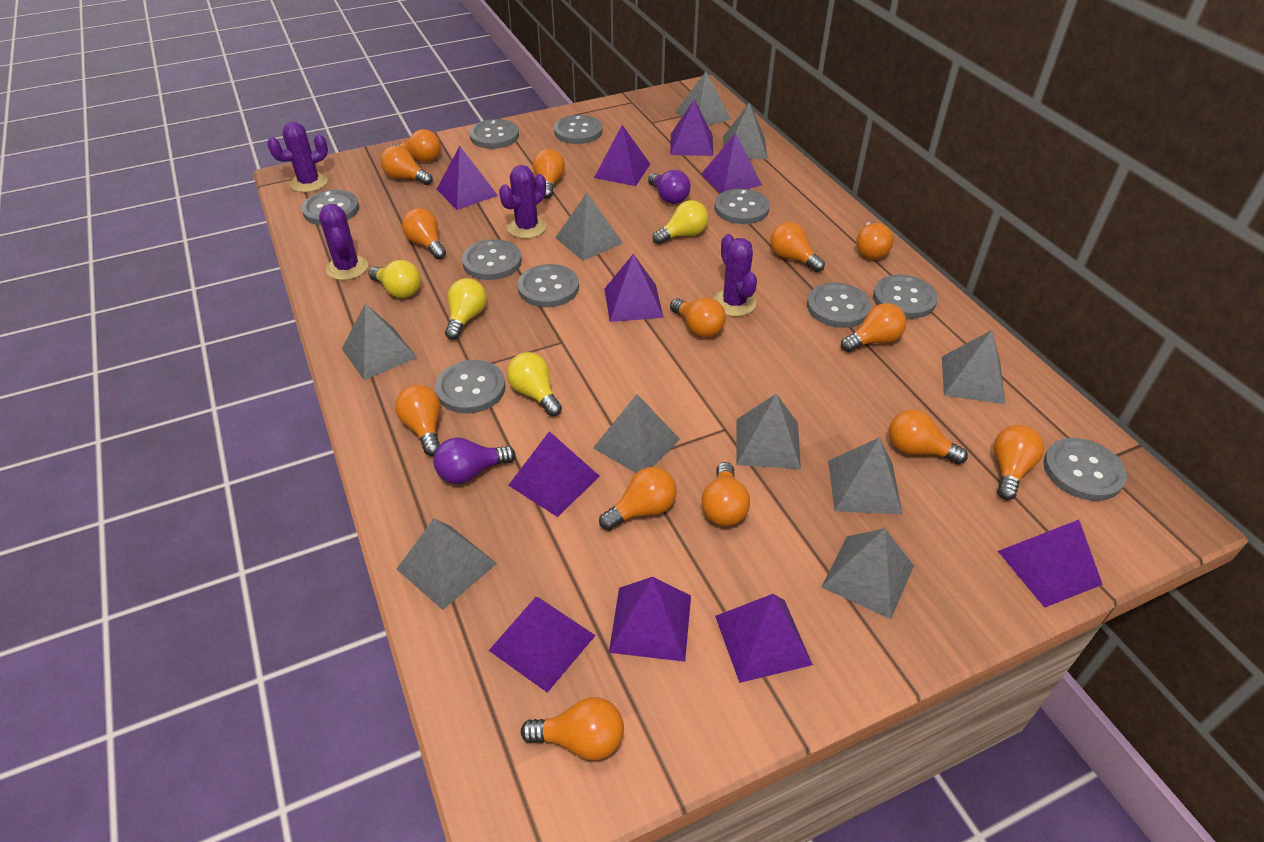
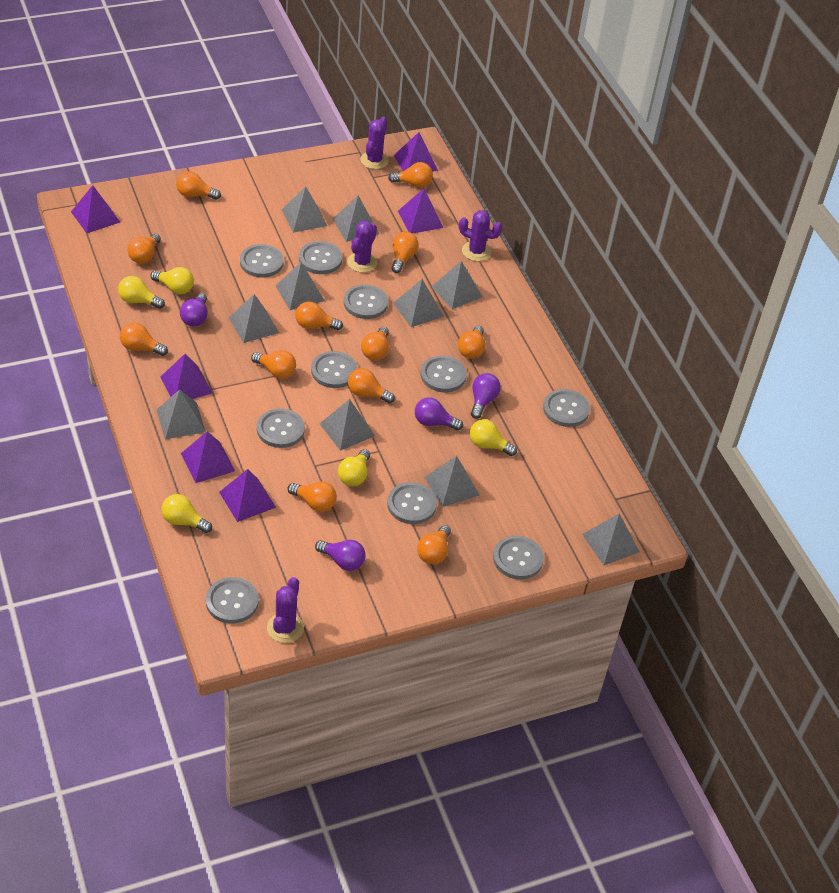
orange light bulb: 14 -> 12
purple light bulb: 2 -> 4
purple pyramid: 10 -> 6
yellow light bulb: 4 -> 5

